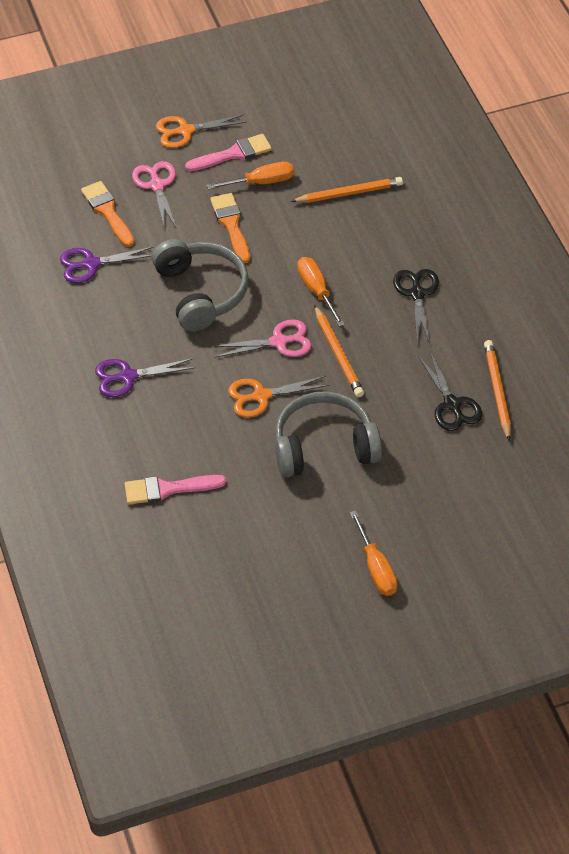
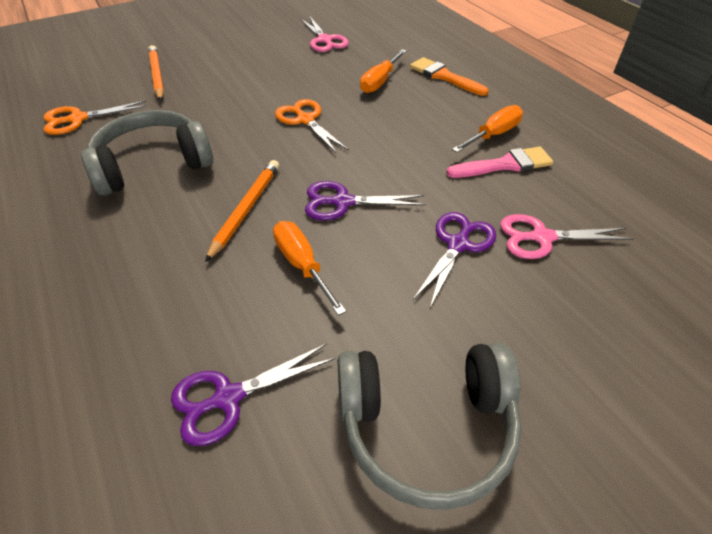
black scissors: 2 -> 0
orange brush: 2 -> 1
orange pencil: 3 -> 2
pink brush: 2 -> 1
purple scissors: 2 -> 3

